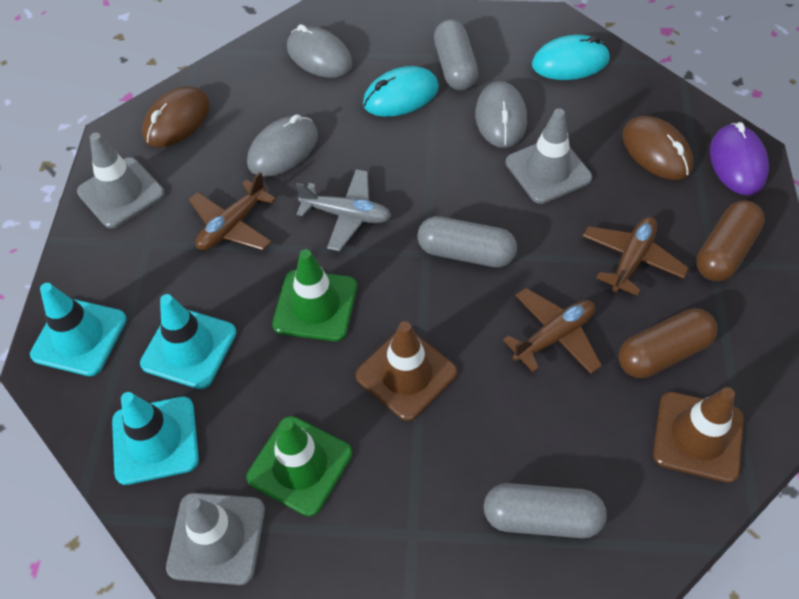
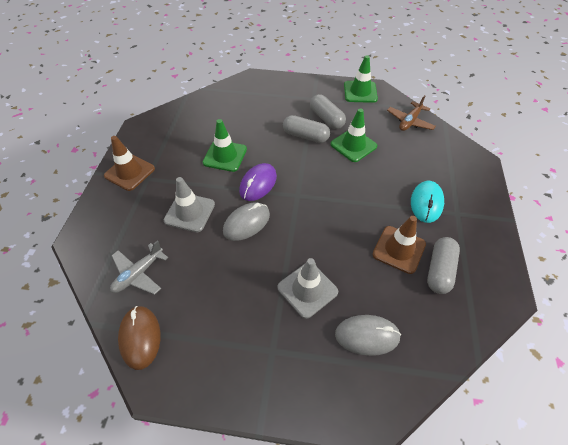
brown capsule: 2 -> 0
brown mouse: 2 -> 1
brown plane: 3 -> 1
green traffic cone: 2 -> 3
grey mouse: 3 -> 2
grey traffic cone: 3 -> 2
turquoise mouse: 2 -> 1
turquoise traffic cone: 3 -> 0

